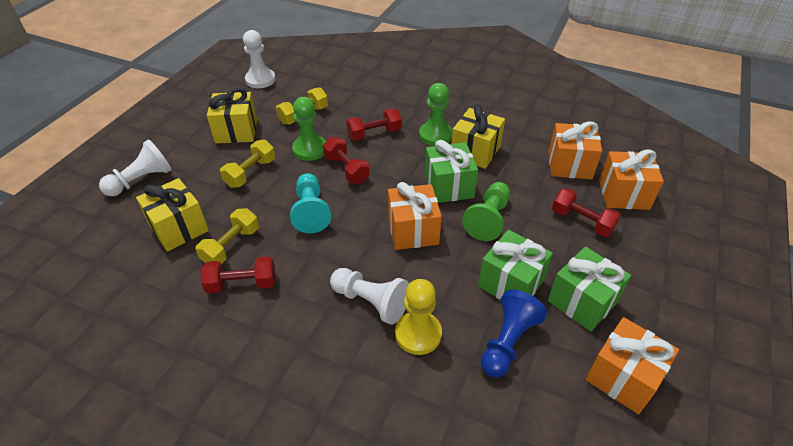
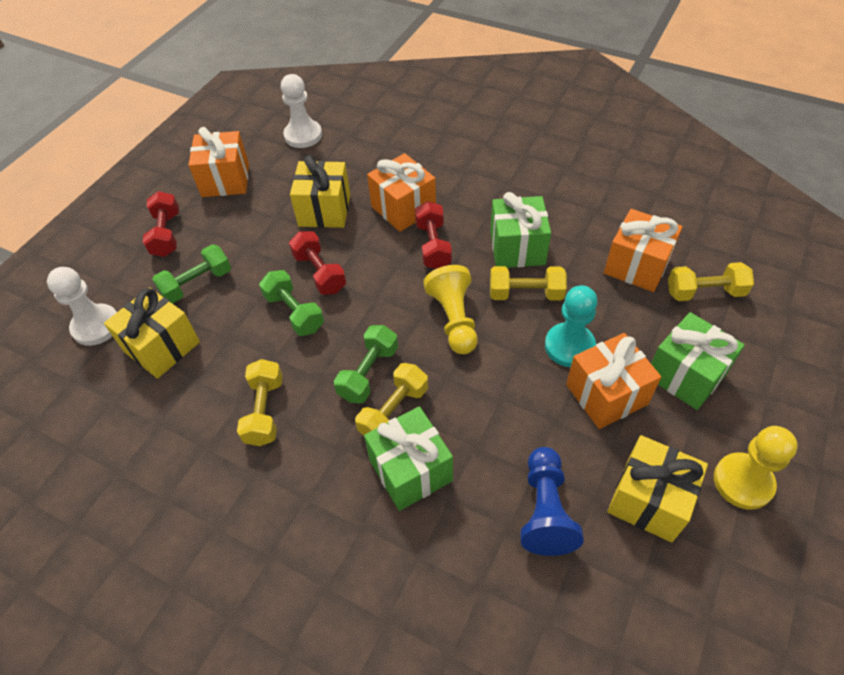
green dumbbell: 0 -> 3
green pawn: 3 -> 0
red dumbbell: 4 -> 3
white pawn: 3 -> 2
yellow dumbbell: 3 -> 4
yellow pawn: 1 -> 2

